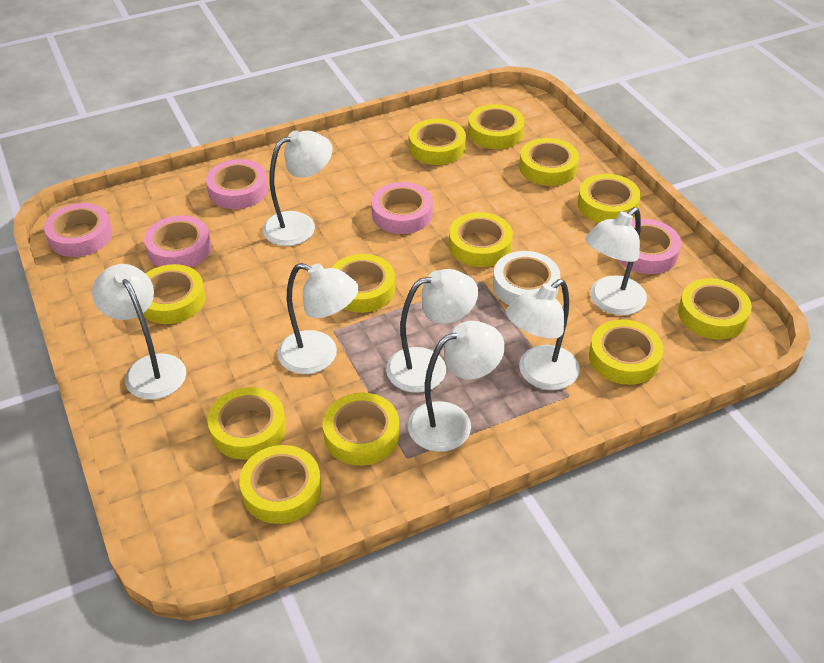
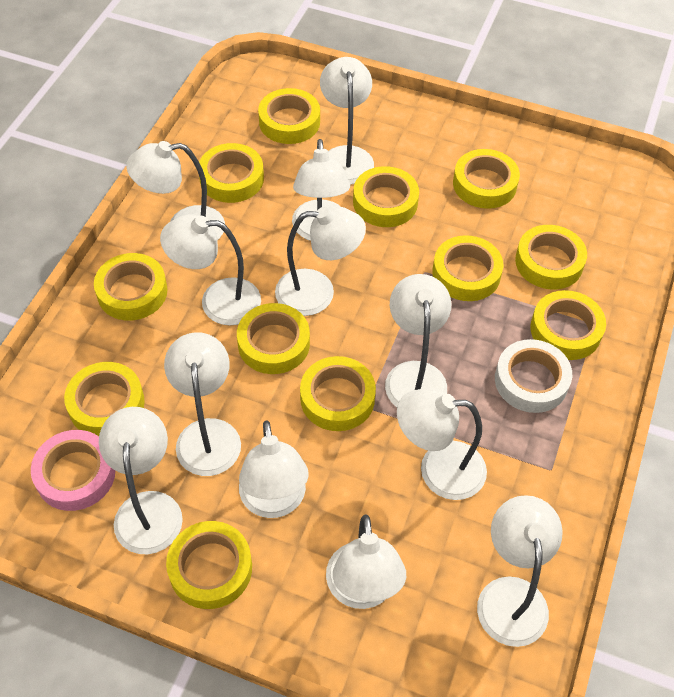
pink tape: 5 -> 1
white lamp: 7 -> 12

